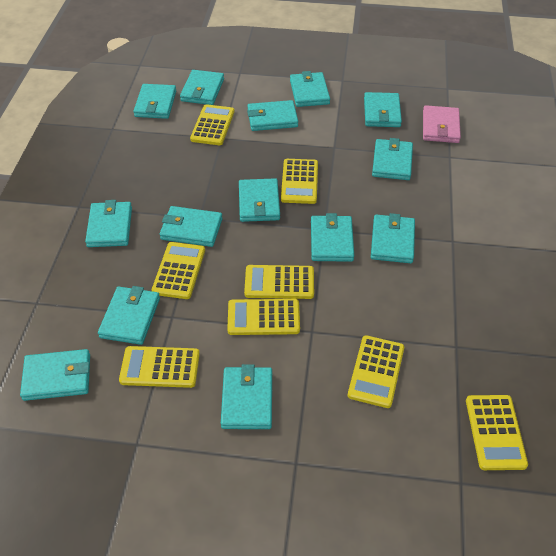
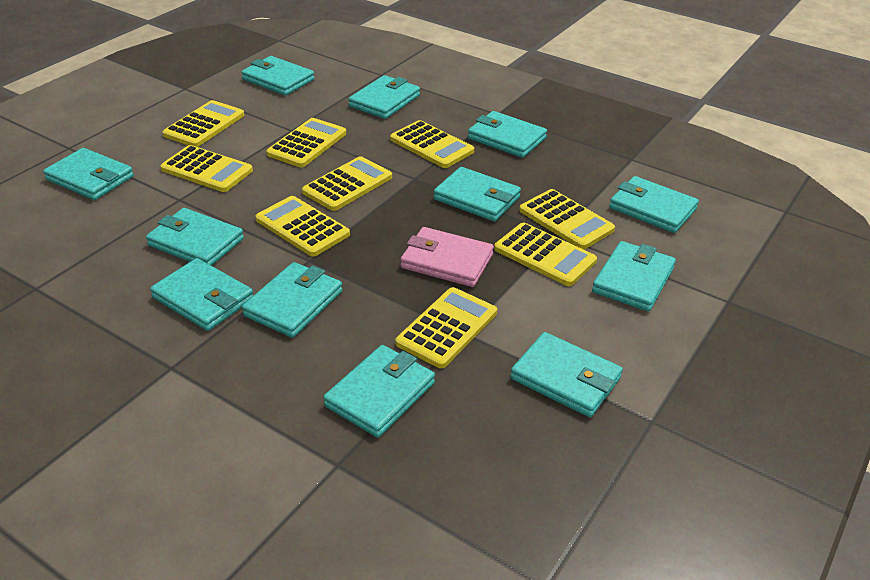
turquoise wallet: 14 -> 12
yellow calculator: 8 -> 9

